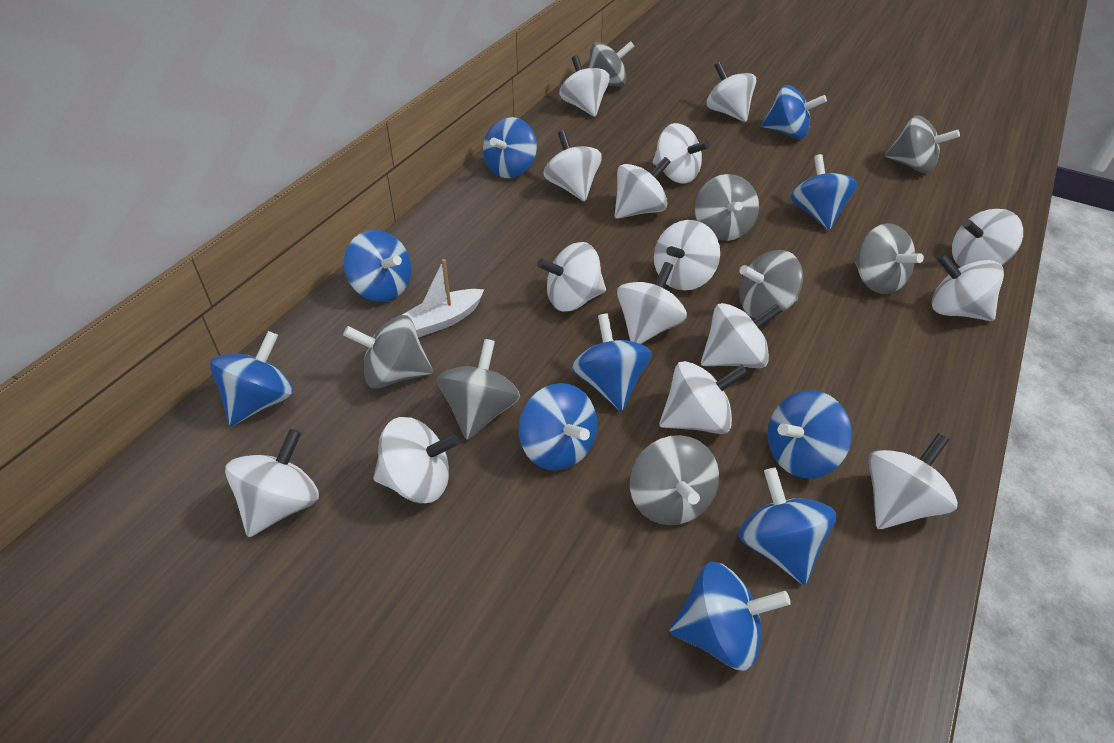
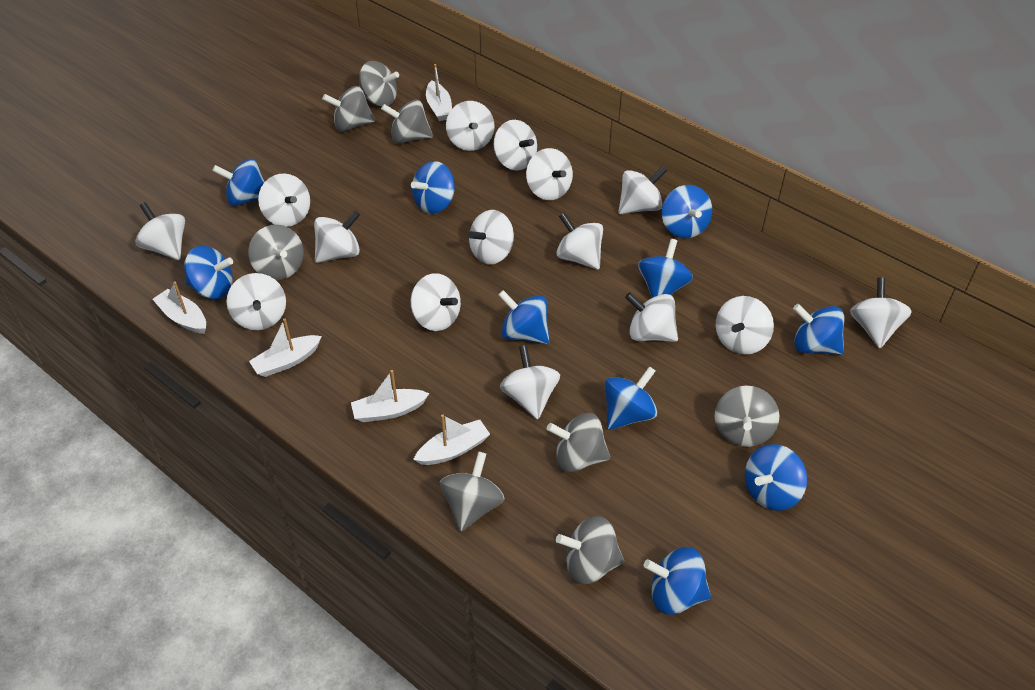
white boat: 1 -> 5

